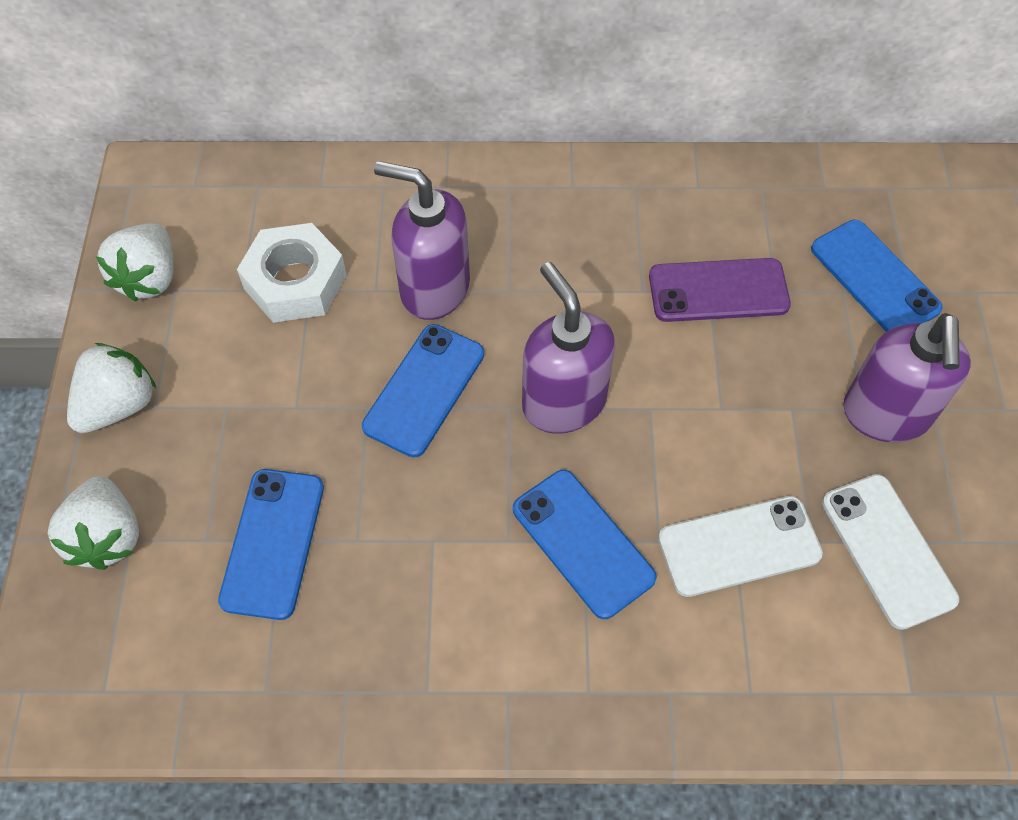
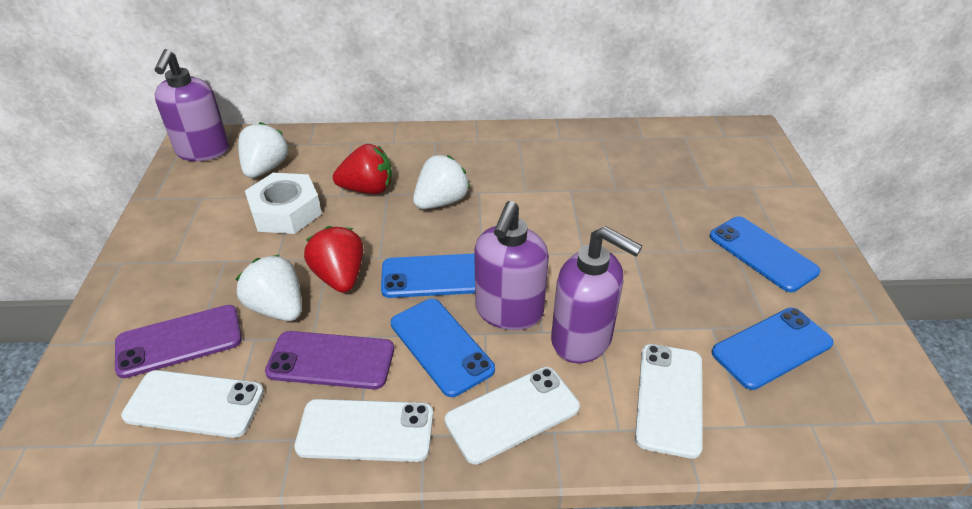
purple phone: 1 -> 2
red strawberry: 0 -> 2
white phone: 2 -> 4

